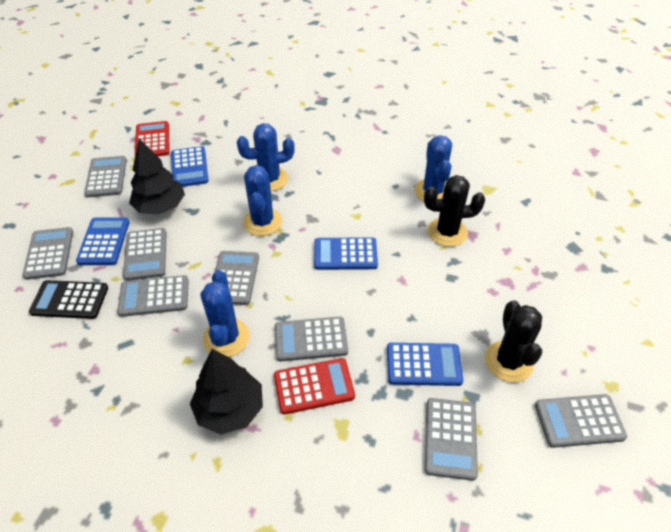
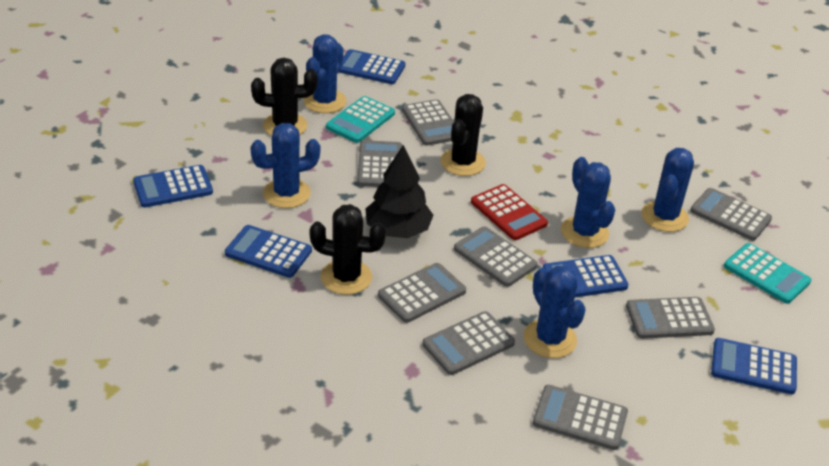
black cactus: 2 -> 3
black calculator: 1 -> 0
black tree: 2 -> 1
blue cactus: 4 -> 5
blue calculator: 4 -> 5
red calculator: 2 -> 1
turquoise calculator: 0 -> 2

